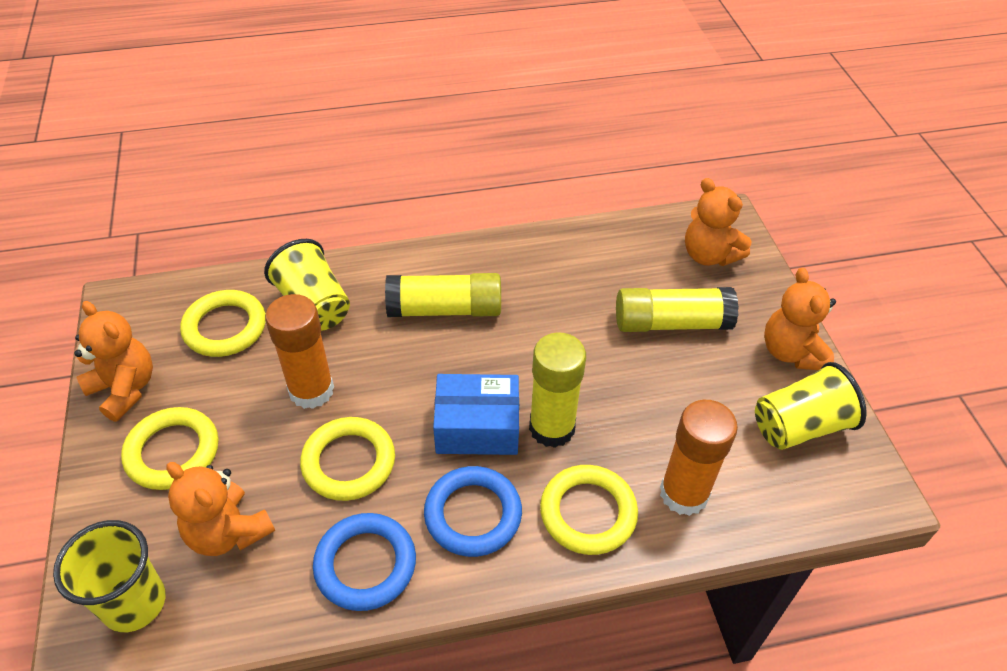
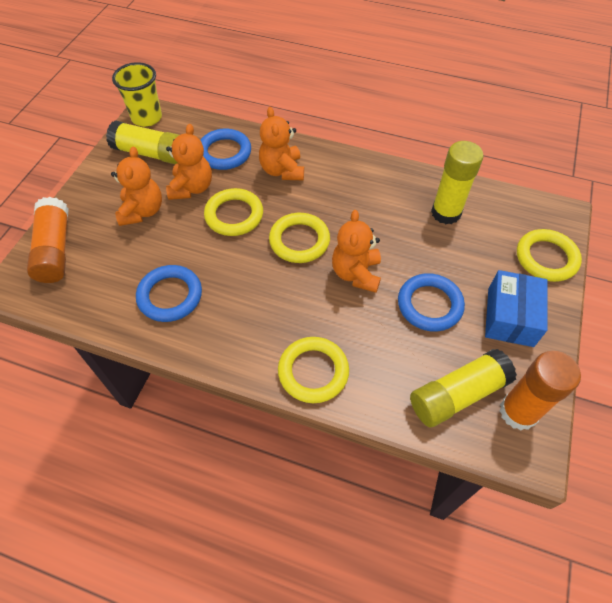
blue ring: 2 -> 3
yellow cup: 3 -> 1

